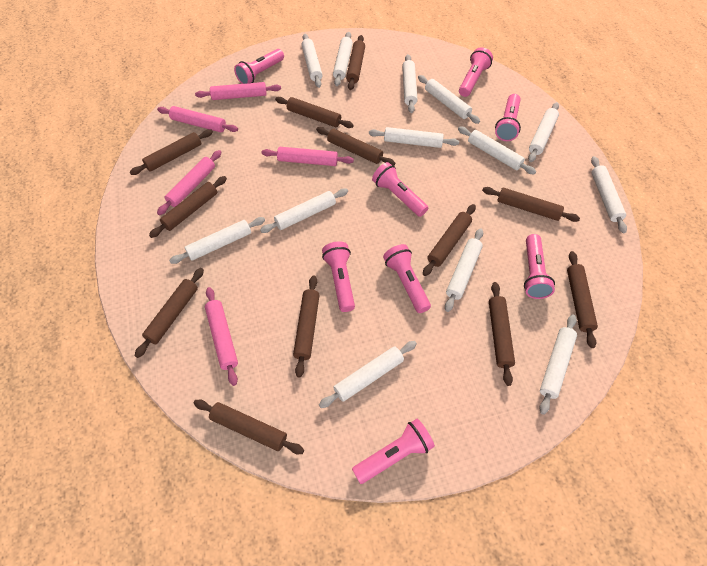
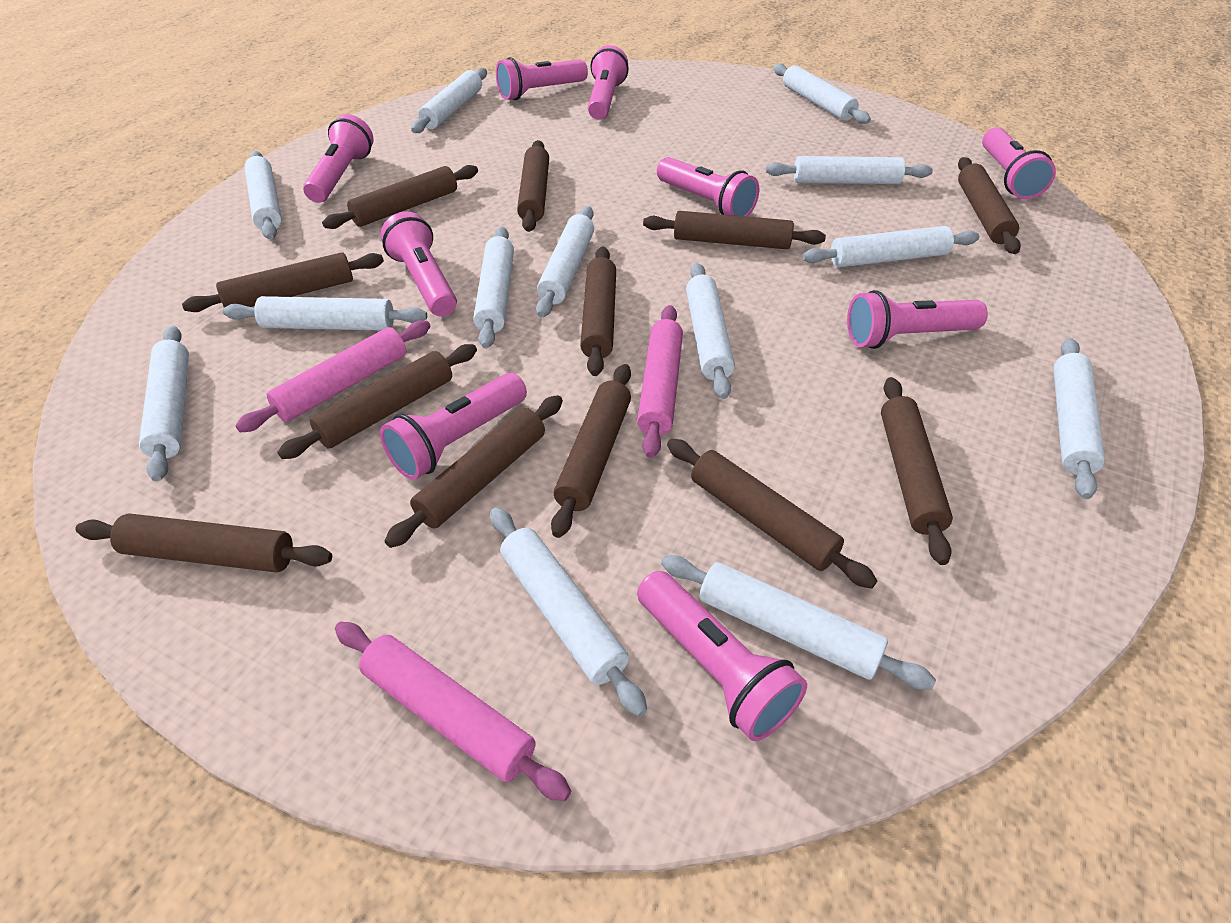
pink flashlight: 8 -> 9
pink rolling pin: 5 -> 3

